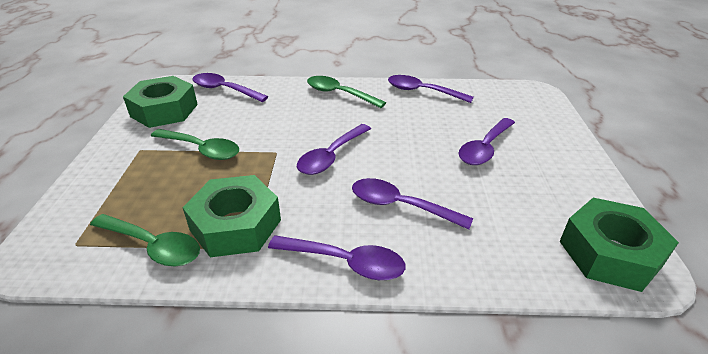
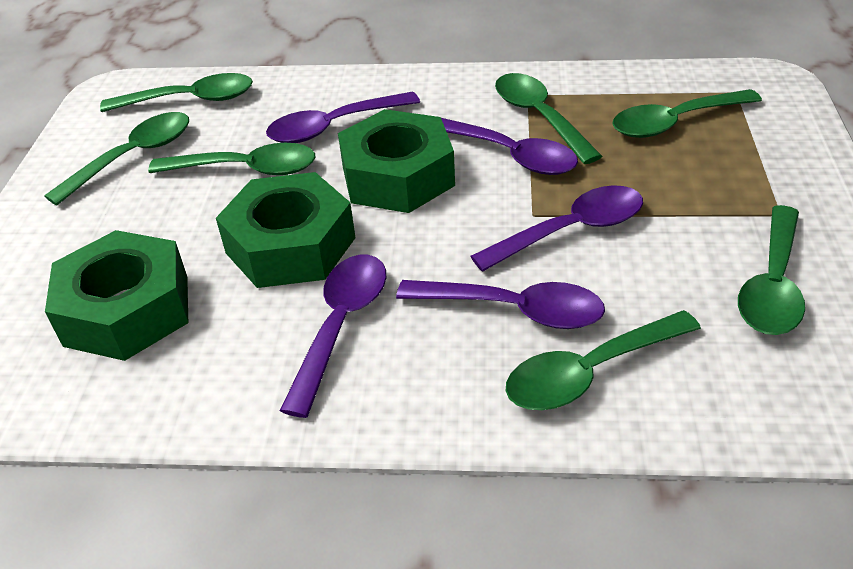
green spoon: 3 -> 7
purple spoon: 6 -> 5

